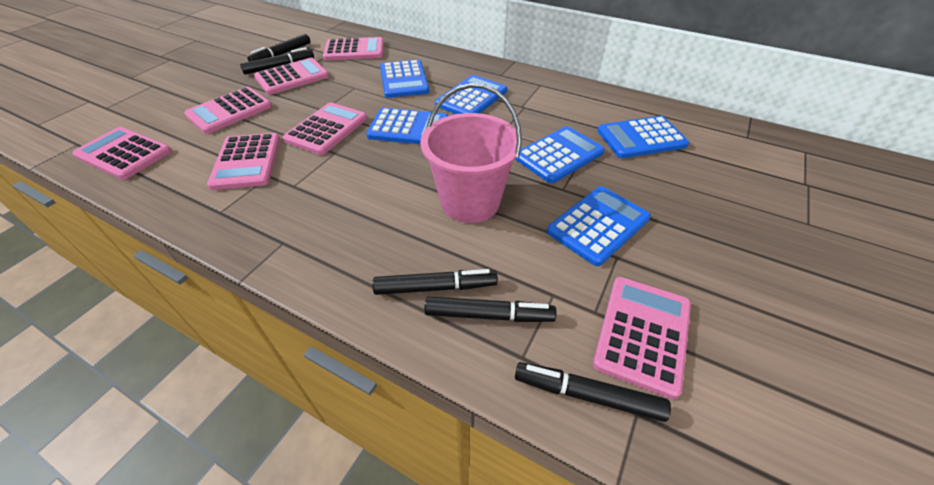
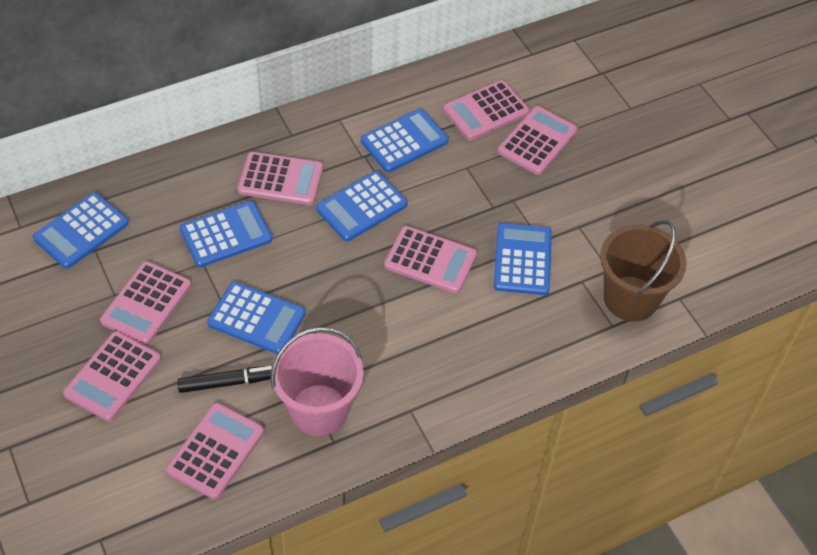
black marker: 5 -> 1
brown bucket: 0 -> 1

